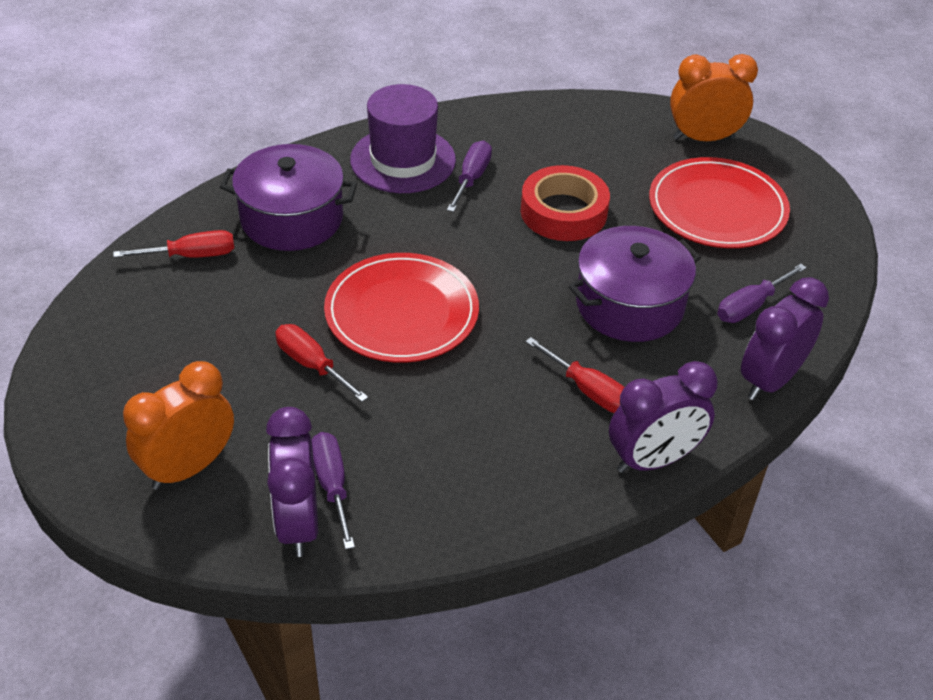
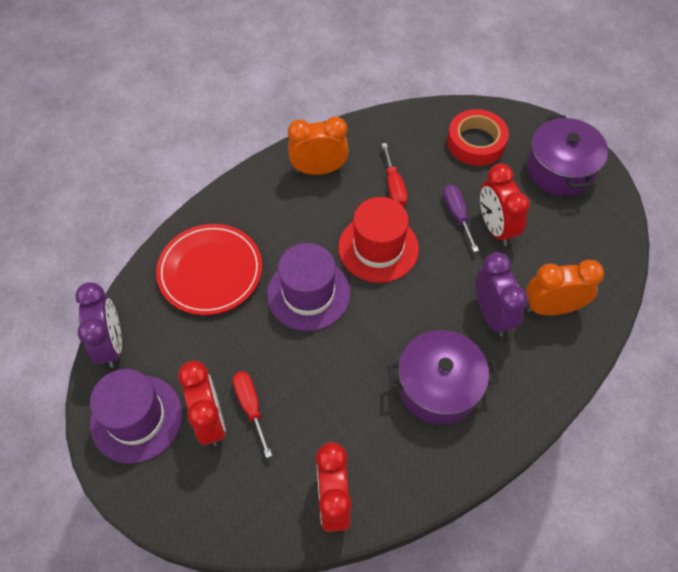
purple clock: 3 -> 2
purple hat: 1 -> 2
purple screwdriver: 3 -> 1
red clock: 0 -> 3
red hat: 0 -> 1
red plate: 2 -> 1
red screwdriver: 3 -> 2

